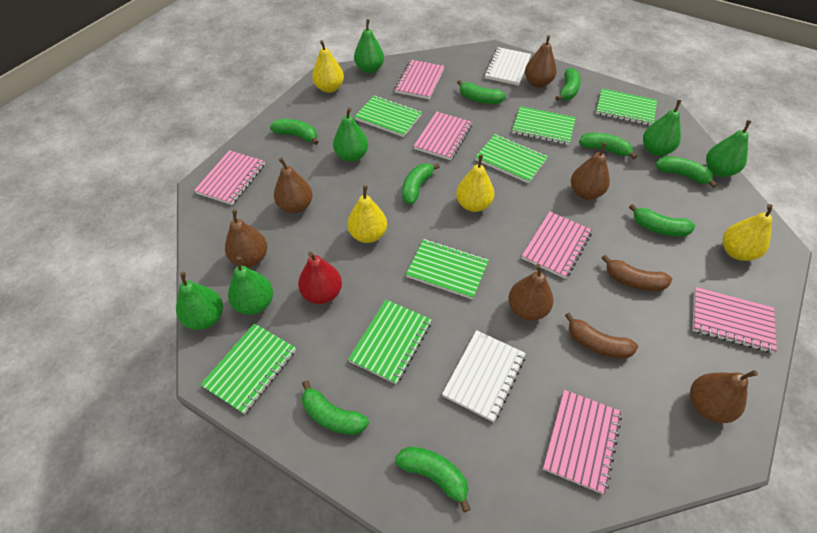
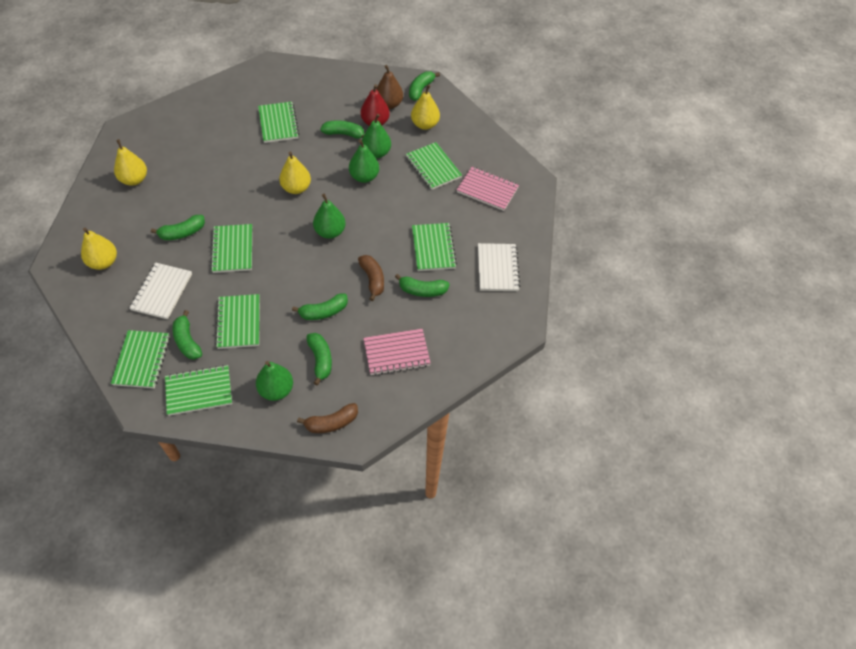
brown pear: 6 -> 1
green banana: 9 -> 7
green pear: 6 -> 4
pink notebook: 6 -> 2

